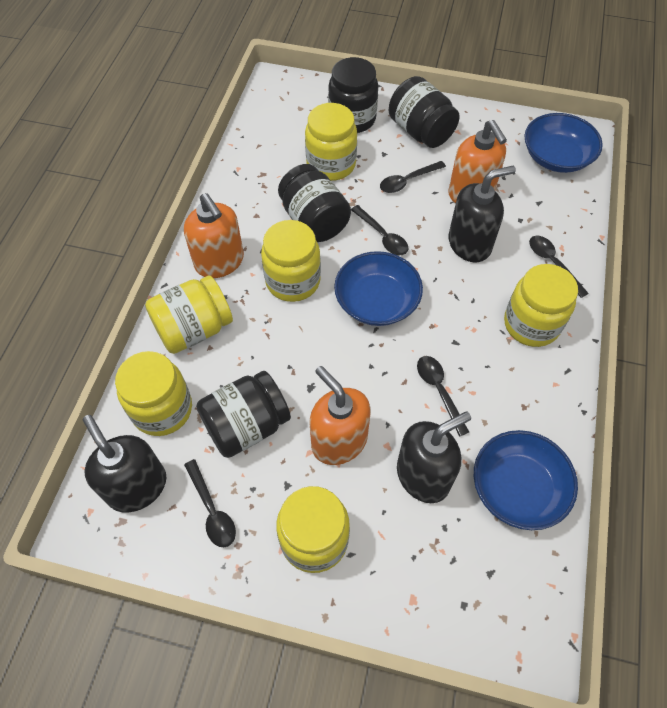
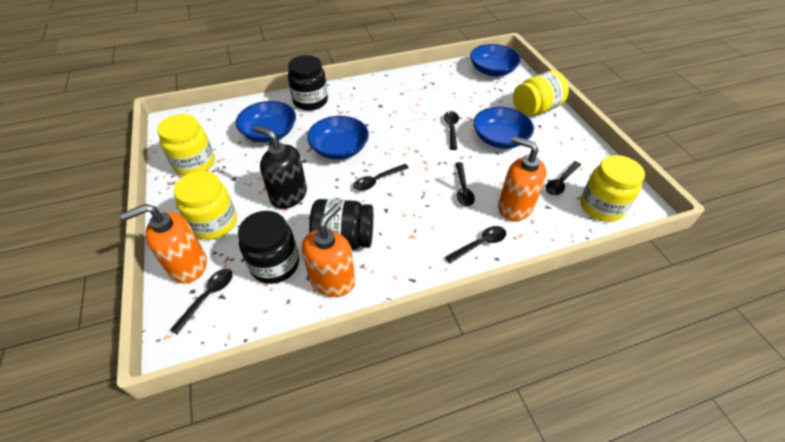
black jar: 4 -> 3
black soap dispenser: 3 -> 1
black spoon: 5 -> 6
blue bowl: 3 -> 4
yellow jar: 6 -> 4

